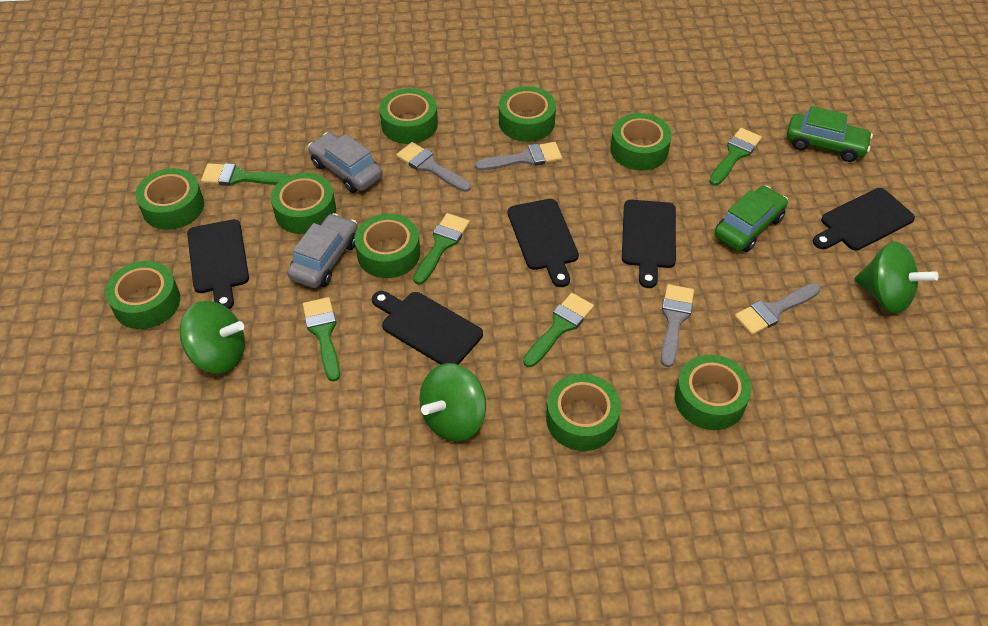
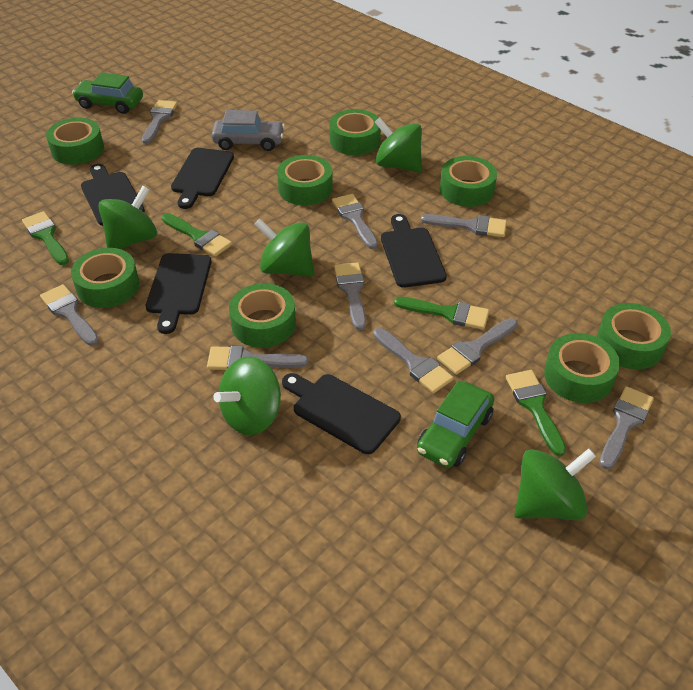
green brush: 5 -> 4
green spinning top: 3 -> 5
green tape: 9 -> 8
grey brush: 4 -> 9
grey car: 2 -> 1

